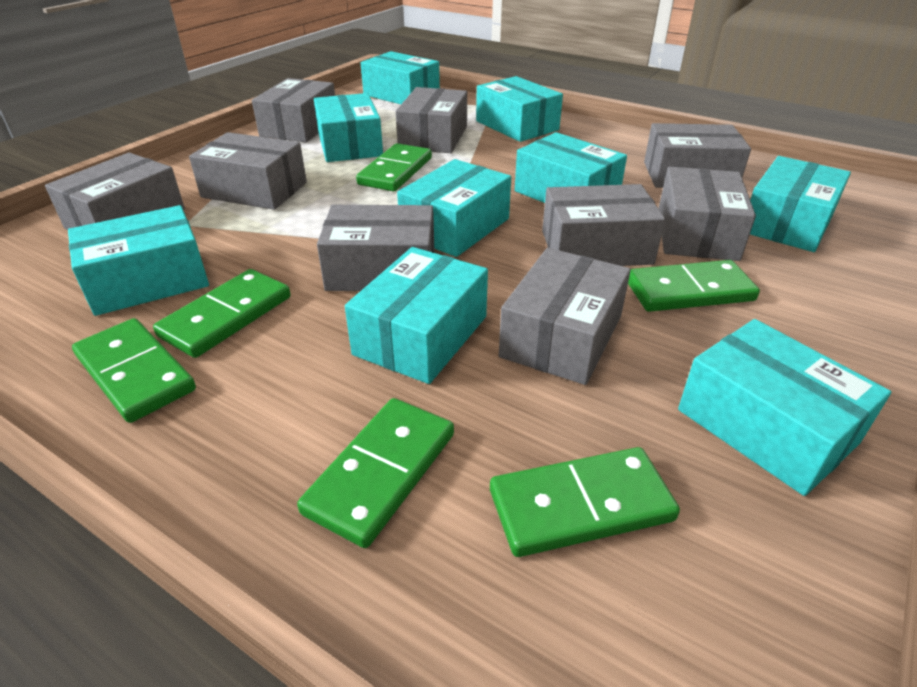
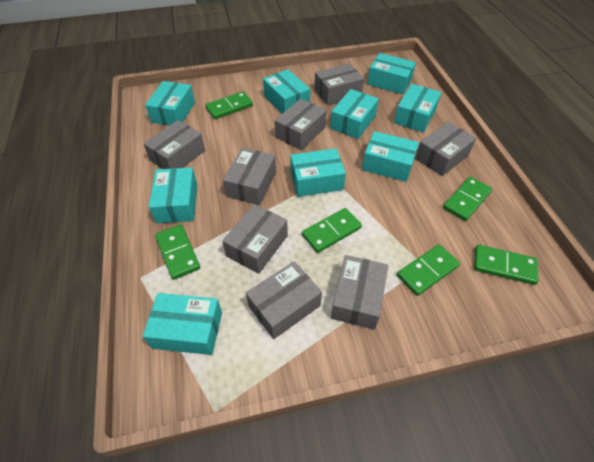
grey box: 9 -> 8

